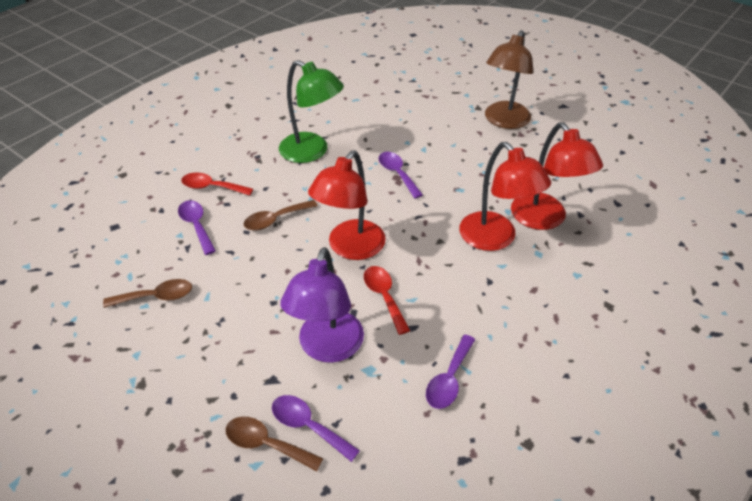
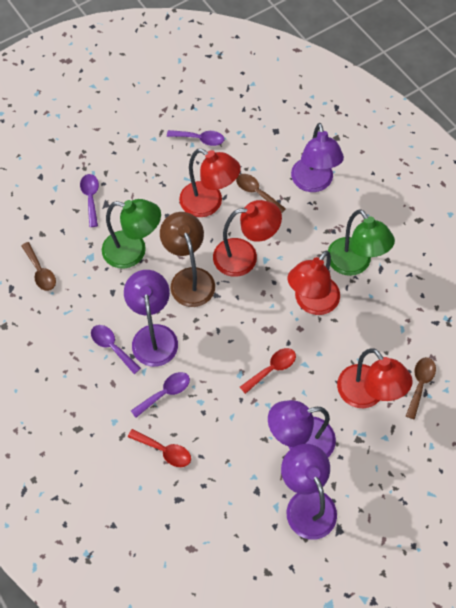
green lamp: 1 -> 2
purple lamp: 1 -> 4
red lamp: 3 -> 4

